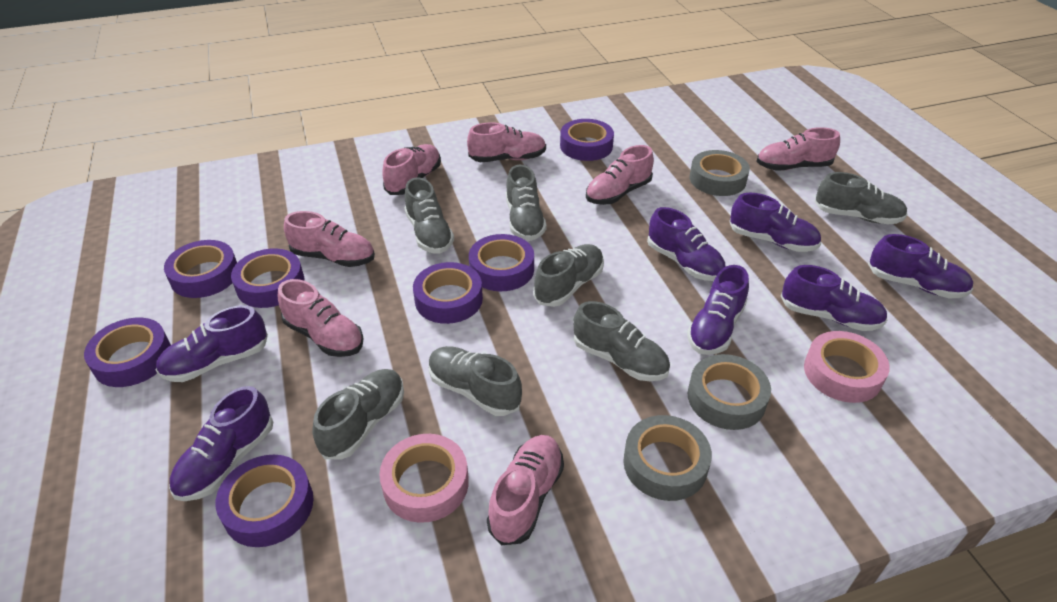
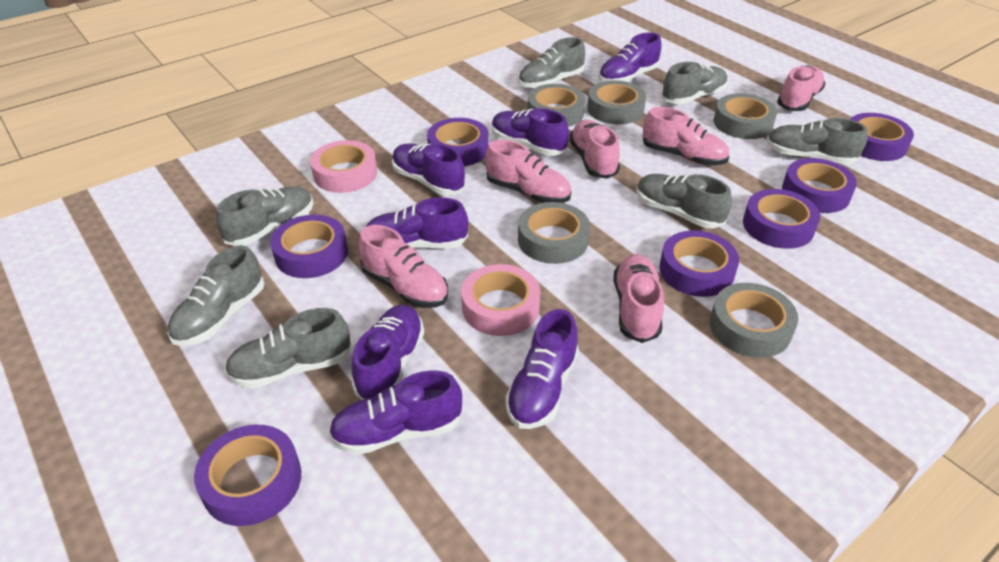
grey tape: 3 -> 5
pink shoe: 7 -> 6

